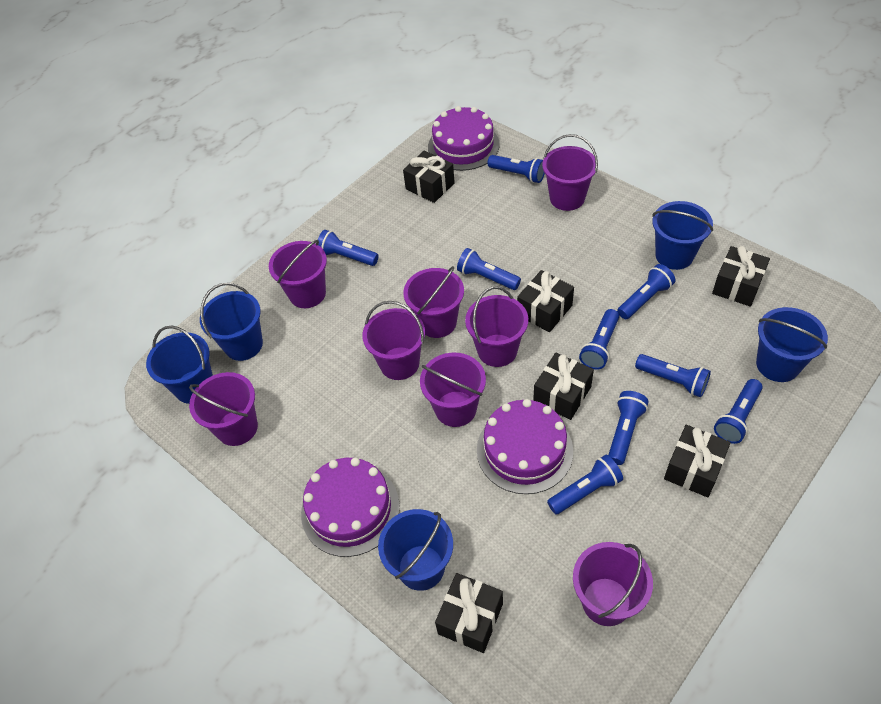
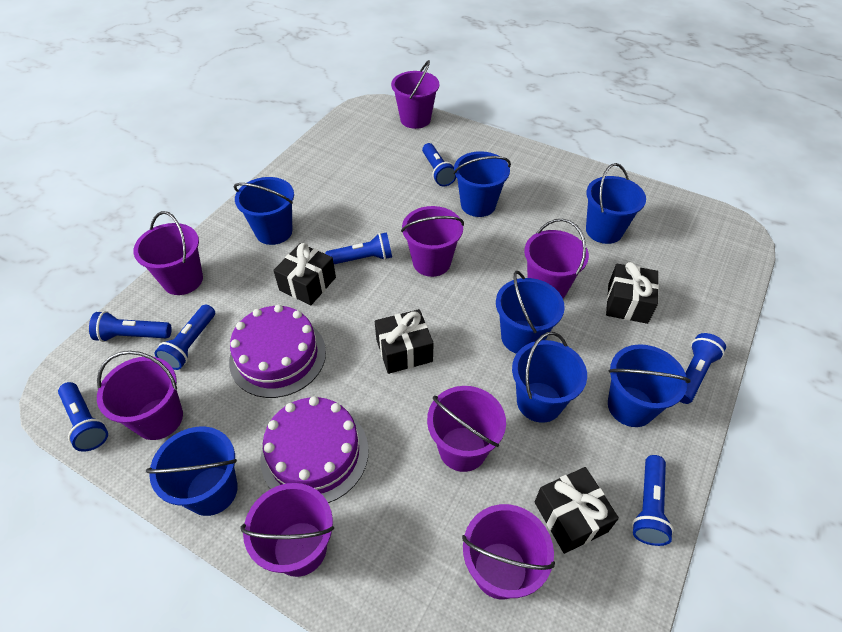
black gift: 6 -> 4
blue bucket: 5 -> 7
blue flashlight: 9 -> 7
purple cake: 3 -> 2

